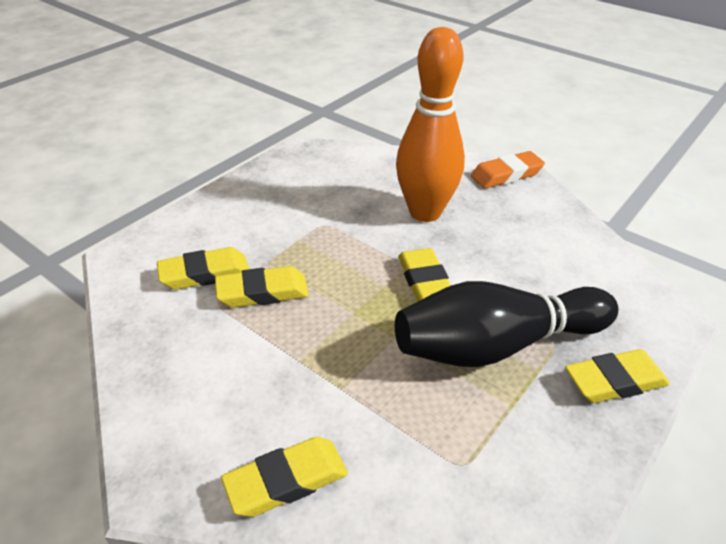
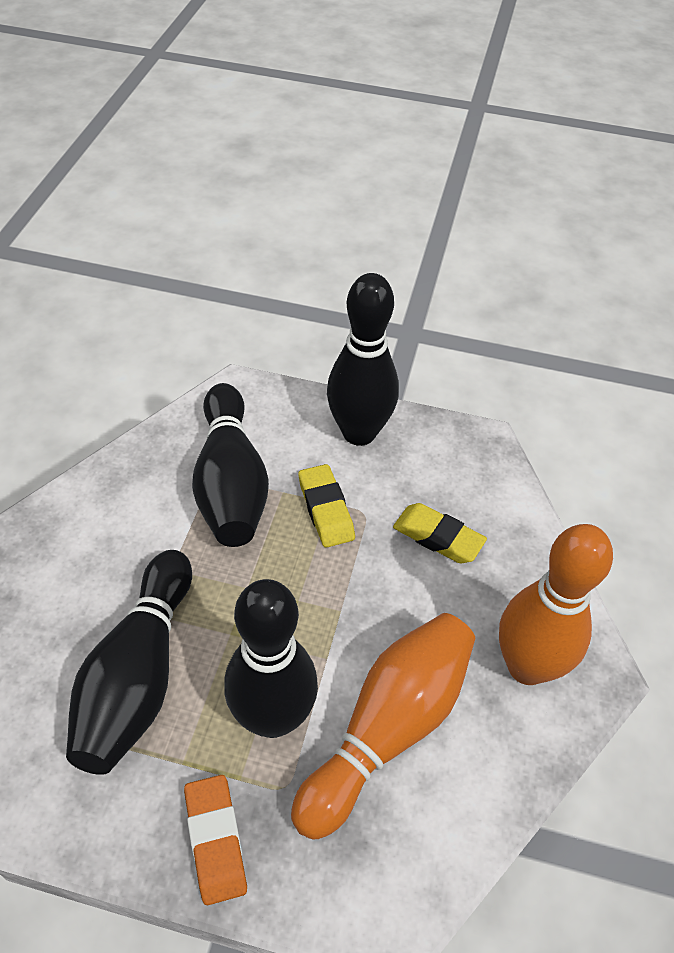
black bowling pin: 1 -> 4
orange bowling pin: 1 -> 2
yellow eraser: 5 -> 2

